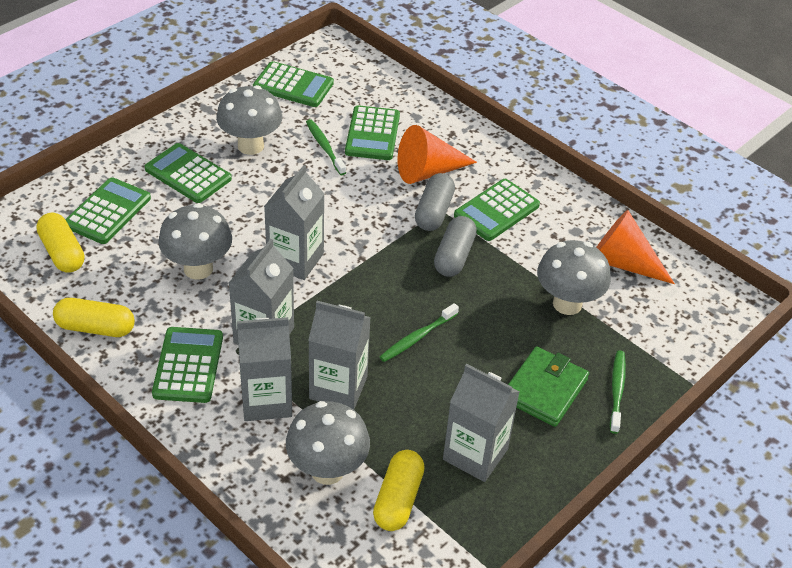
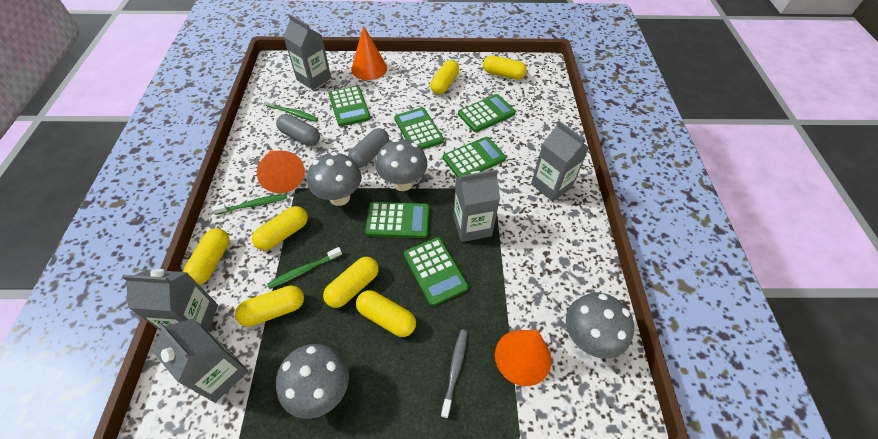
green wallet: 1 -> 0
grey toothbrush: 0 -> 1
orange cone: 2 -> 3
yellow capsule: 3 -> 7

